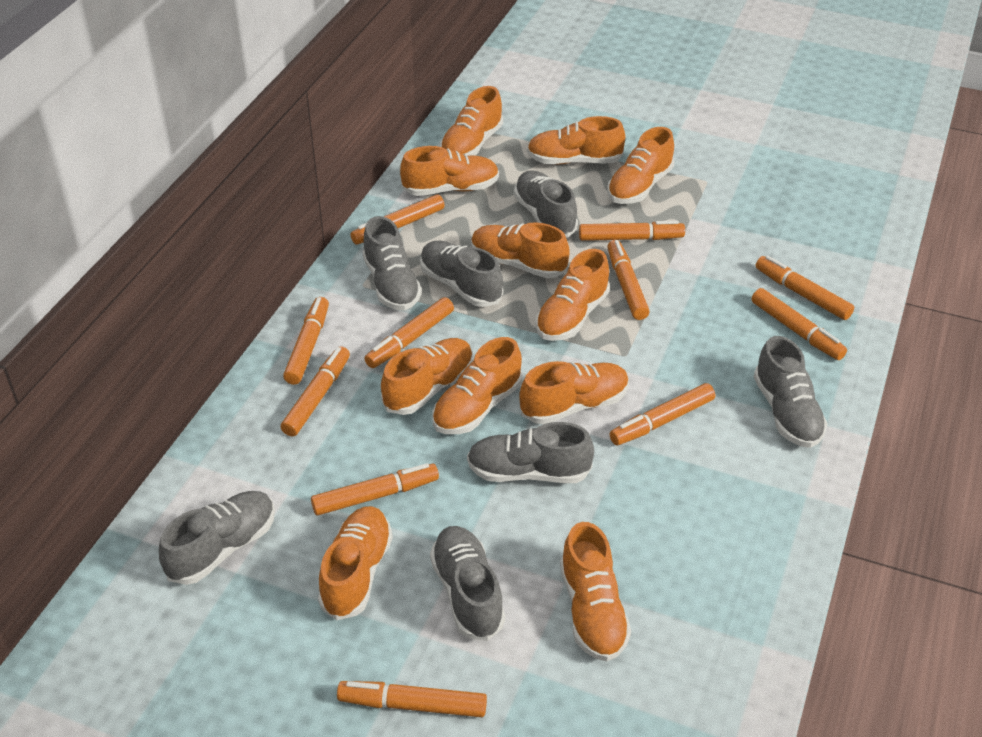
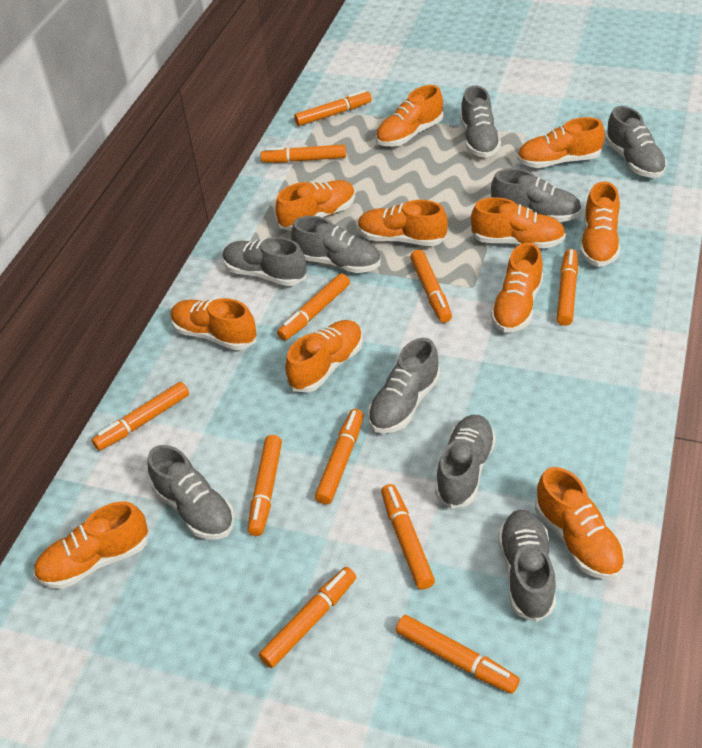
grey shoe: 7 -> 9

